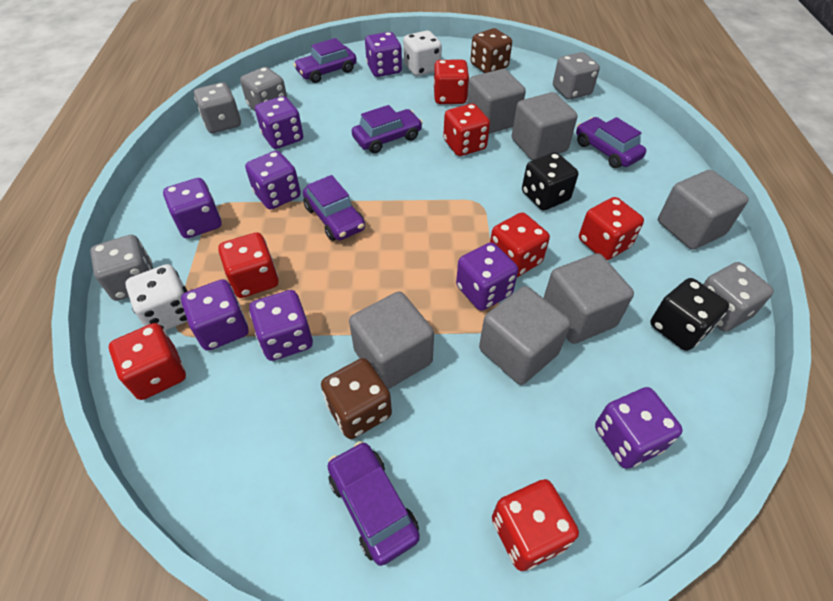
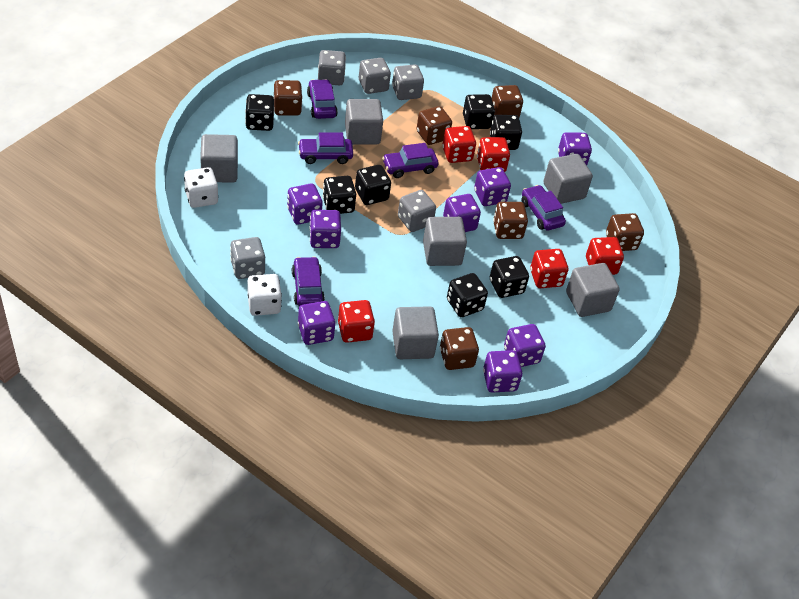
black dice: 2 -> 7
brown dice: 2 -> 6
red dice: 7 -> 5

